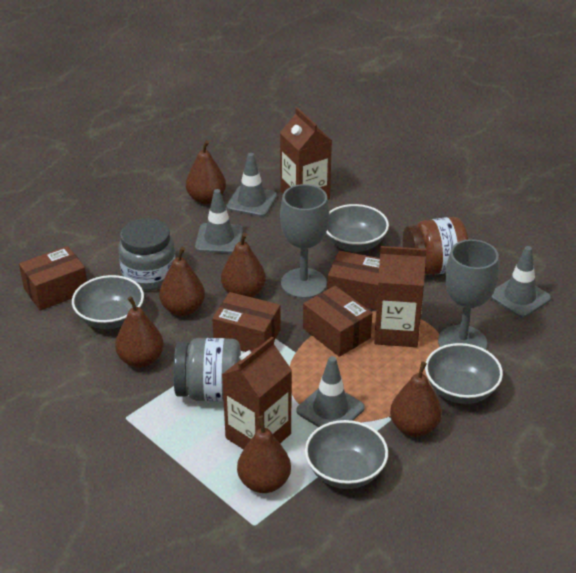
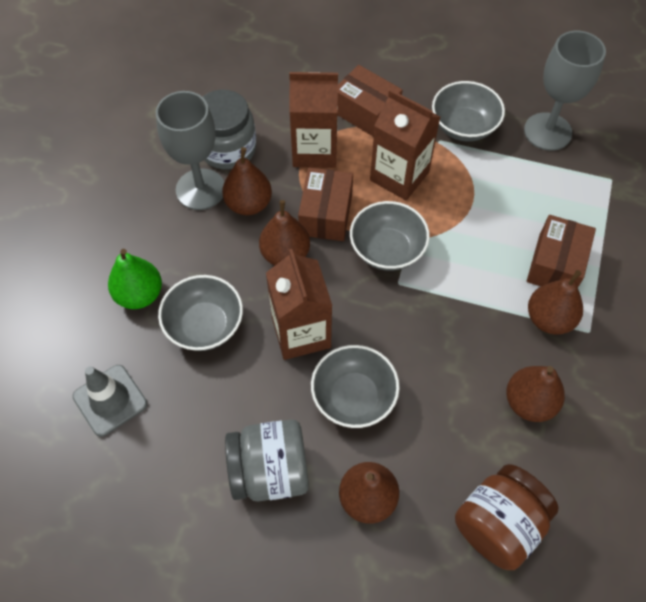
brown box: 4 -> 3
brown pear: 6 -> 5
green pear: 0 -> 1
grey traffic cone: 4 -> 1

